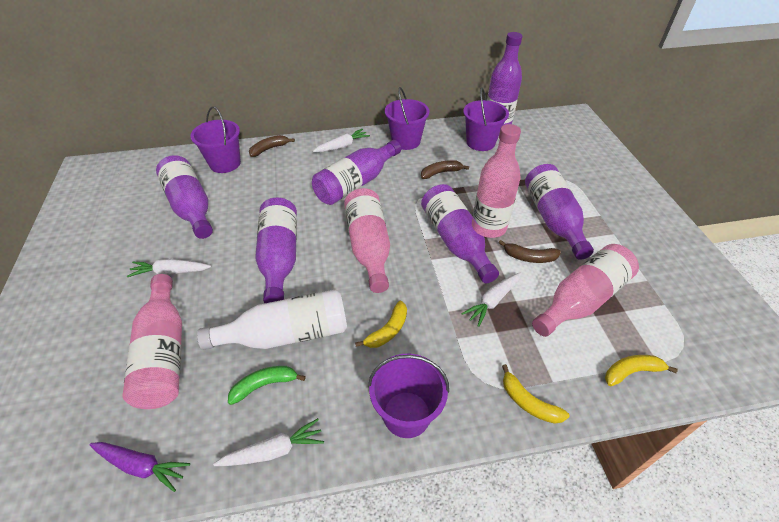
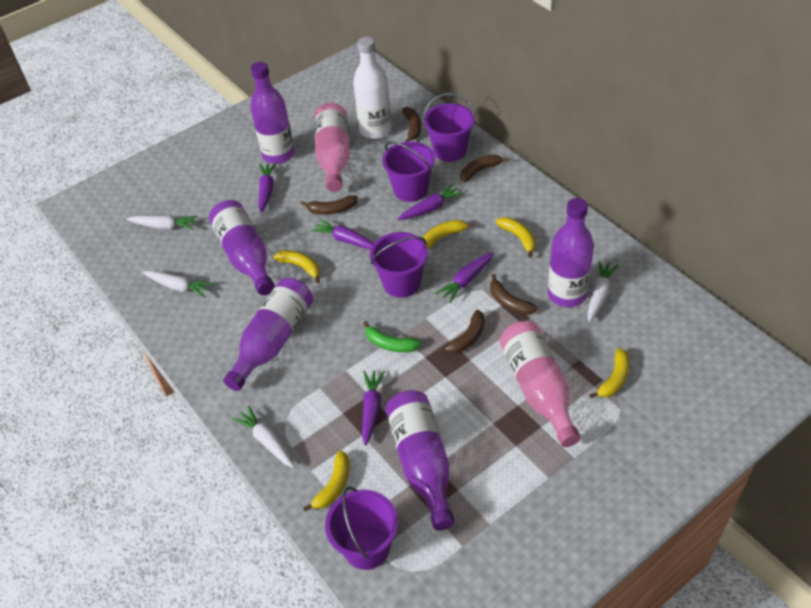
brown banana: 3 -> 5
pink bottle: 4 -> 2
purple bottle: 6 -> 5
purple carrot: 1 -> 5
yellow banana: 3 -> 5

